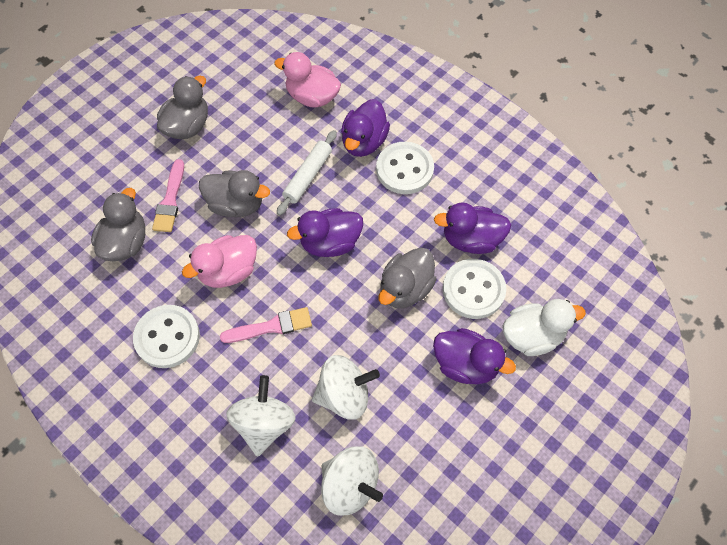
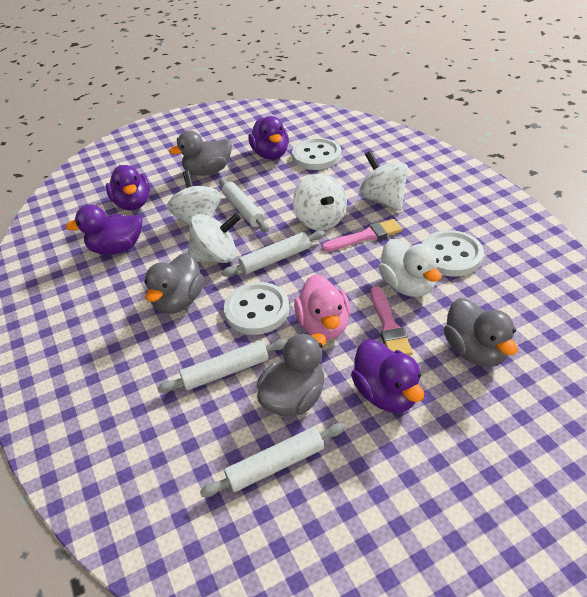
pink duck: 2 -> 1
white rolling pin: 1 -> 4
white spinning top: 3 -> 4

